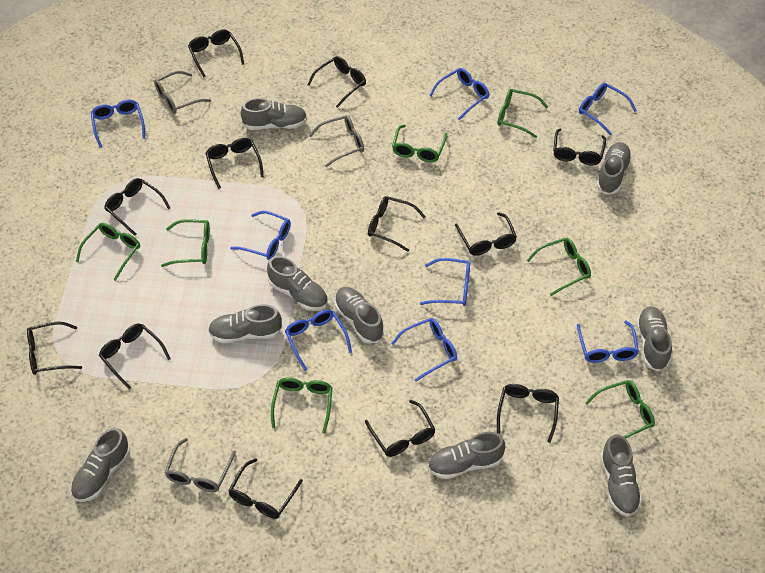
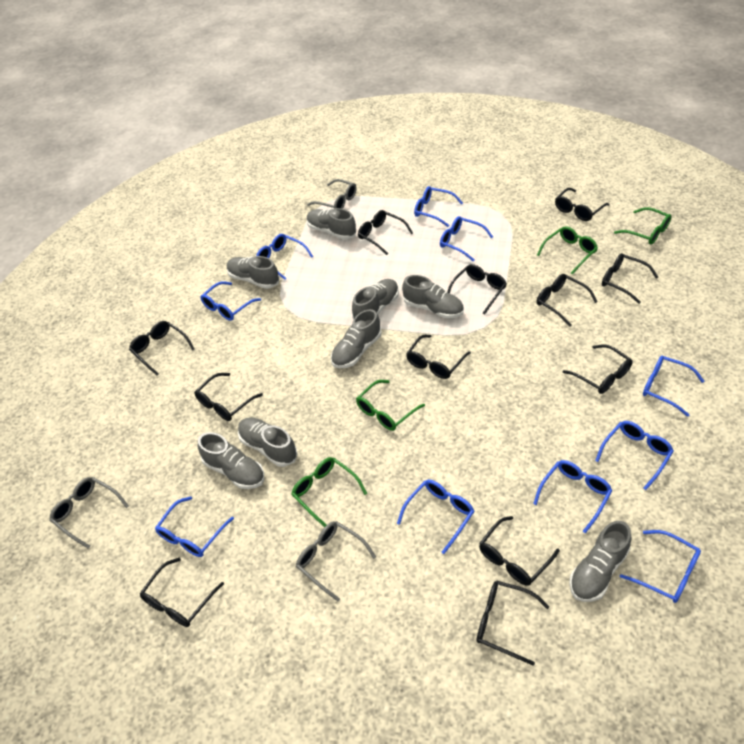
blue glasses: 8 -> 10
green glasses: 7 -> 4
grey shoe: 9 -> 8

